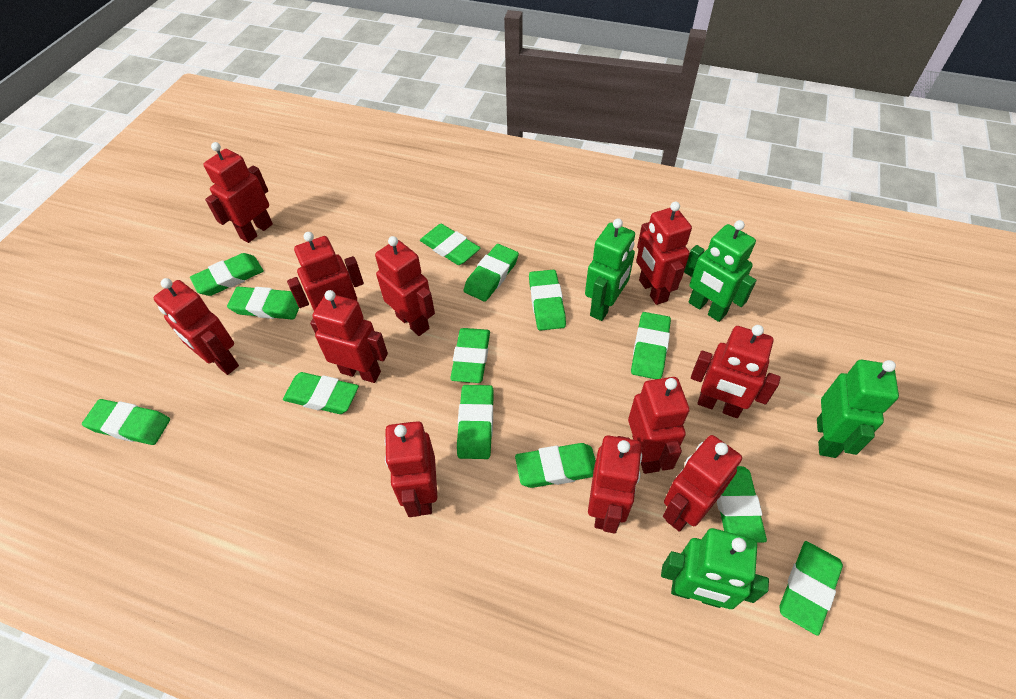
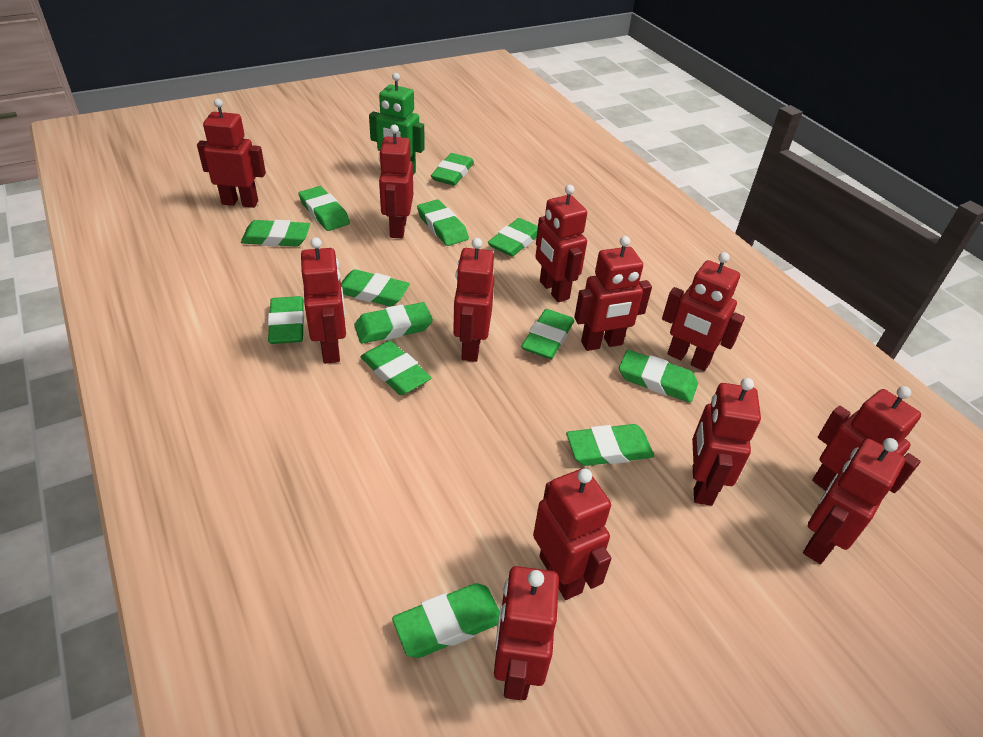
green robot: 4 -> 1
red robot: 11 -> 12

